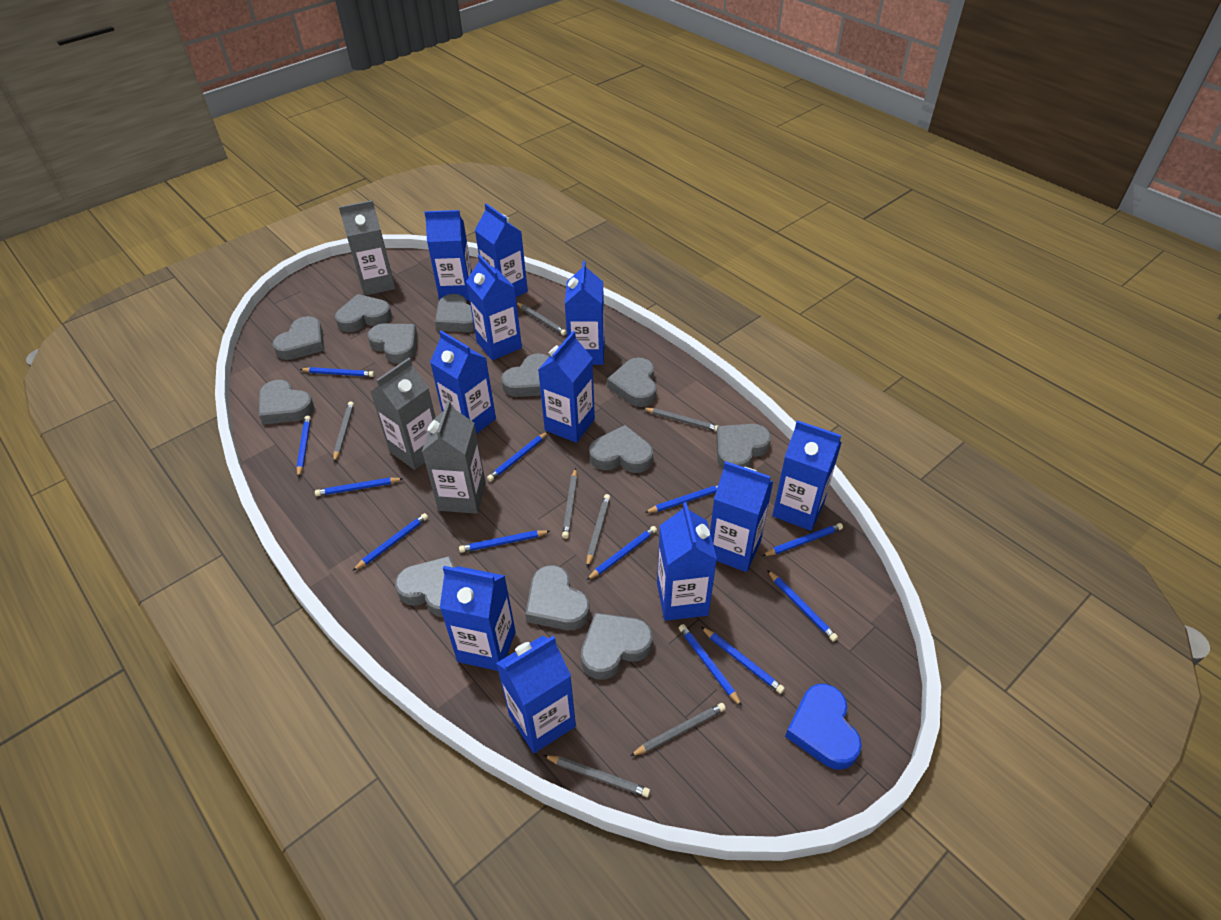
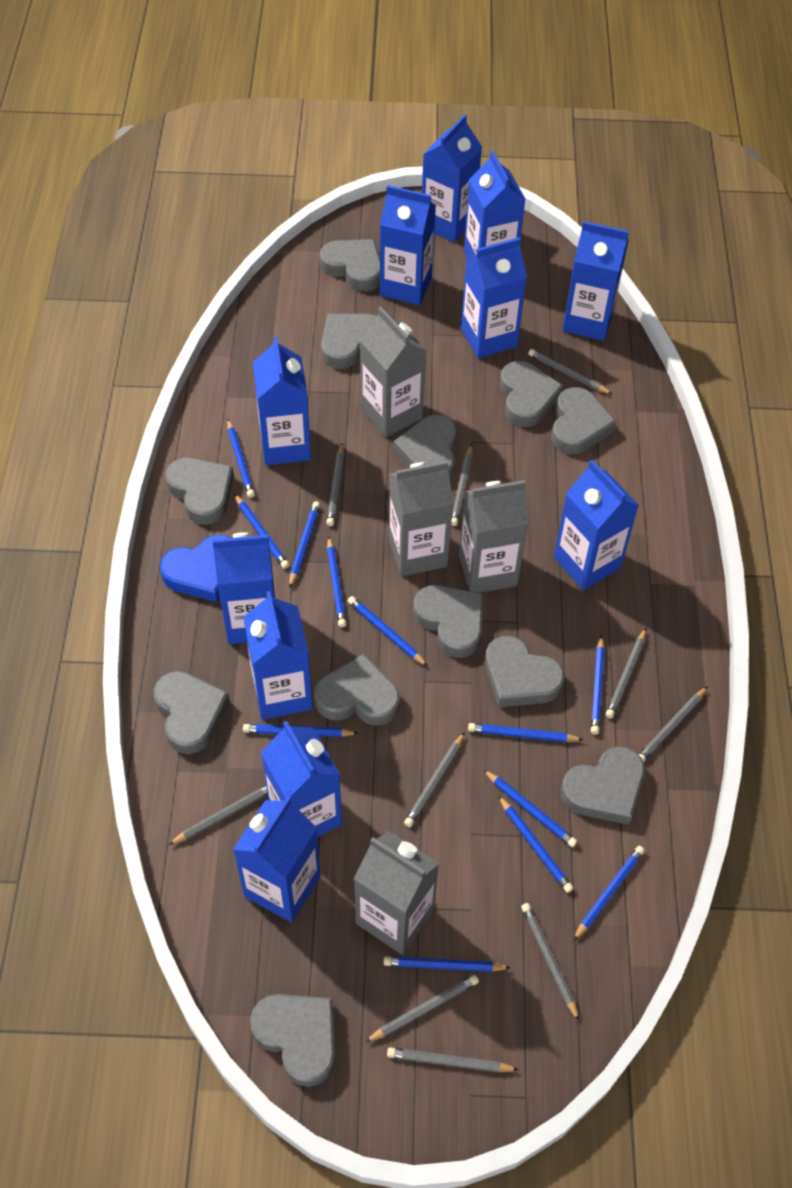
grey carton: 3 -> 4
grey pencil: 7 -> 10

